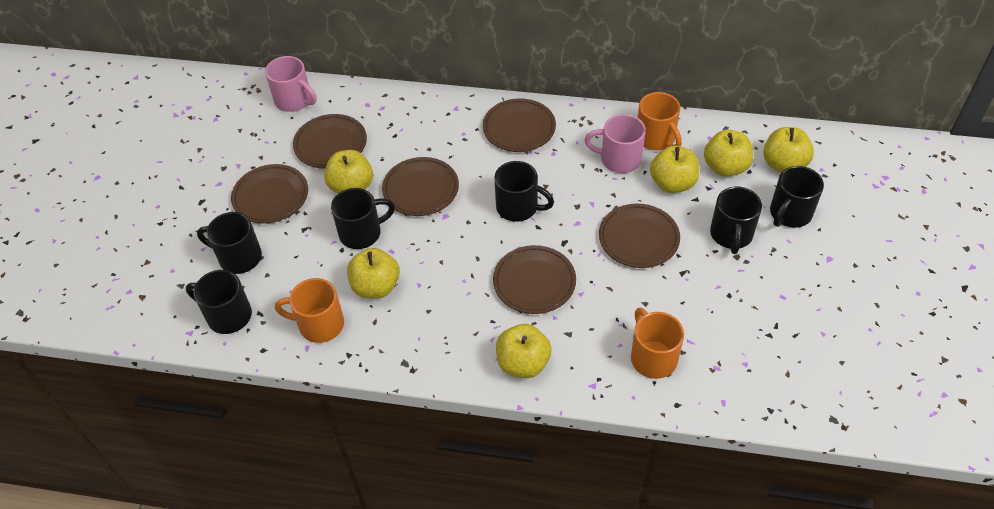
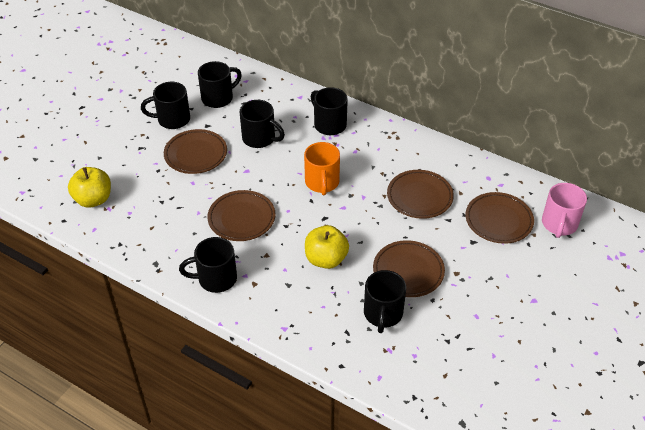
brown plate: 6 -> 5
orange mug: 3 -> 1
pink mug: 2 -> 1
yellow apple: 6 -> 2

